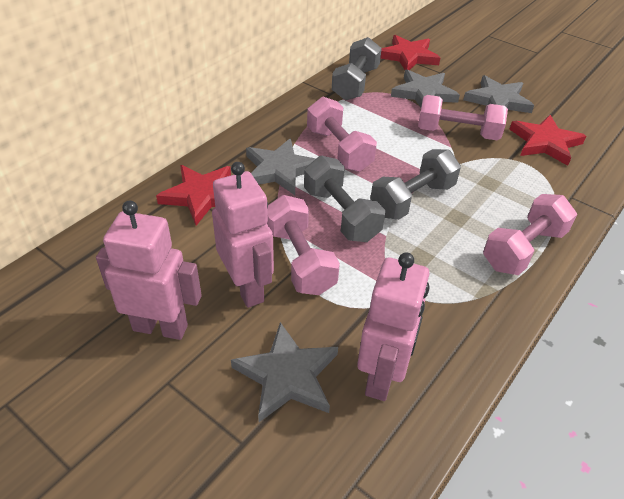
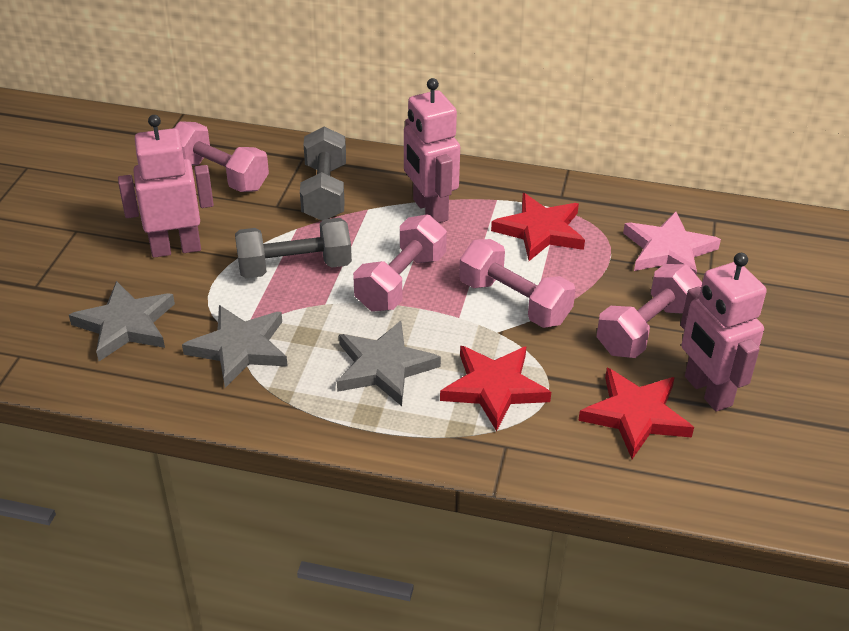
grey dumbbell: 3 -> 2
grey star: 4 -> 3
pink star: 0 -> 1

